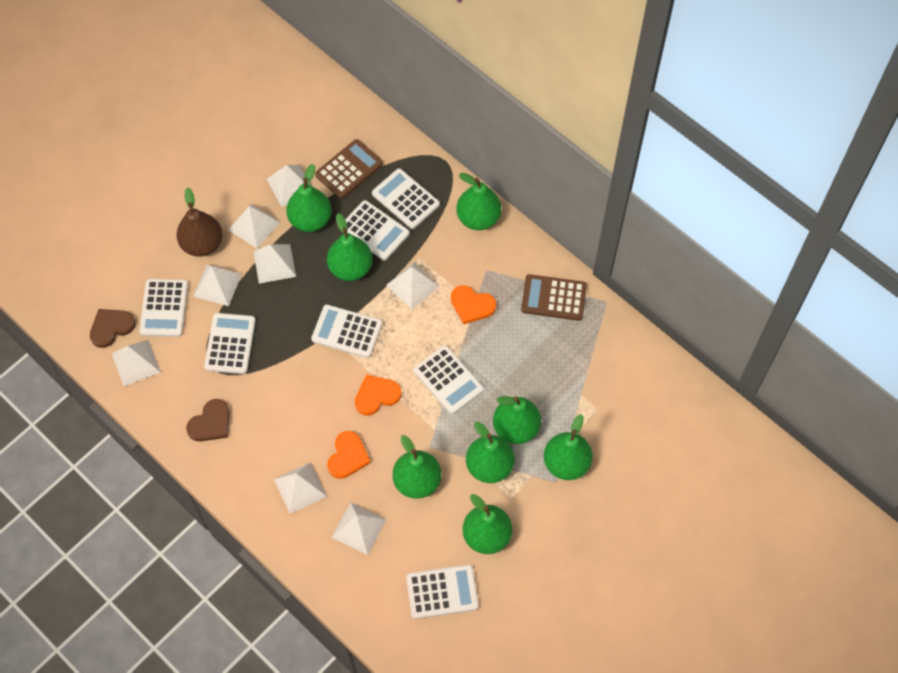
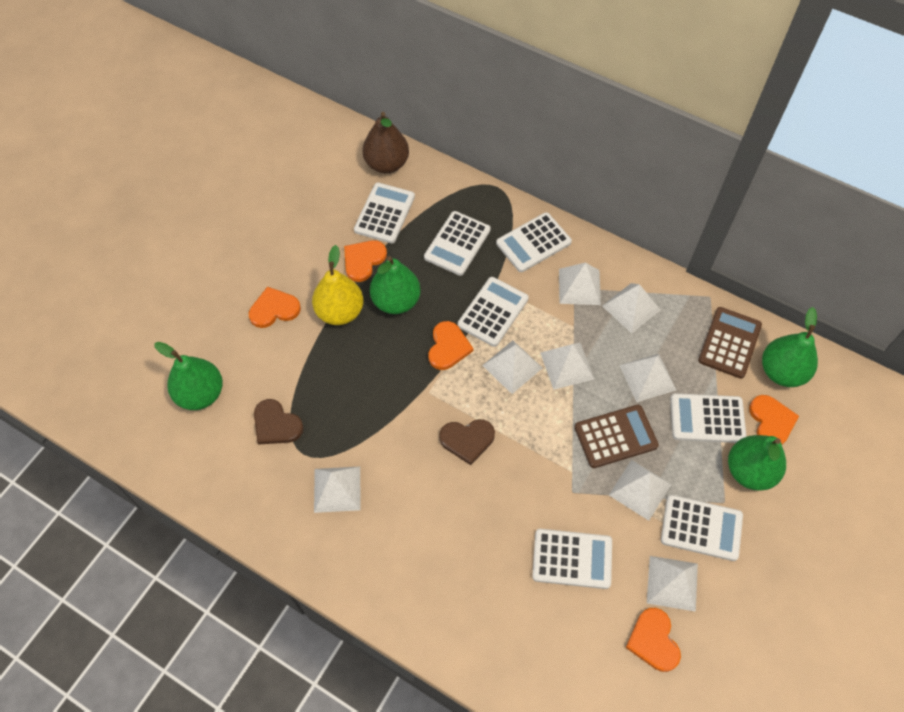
green pear: 8 -> 4
orange heart: 3 -> 5
yellow pear: 0 -> 1

